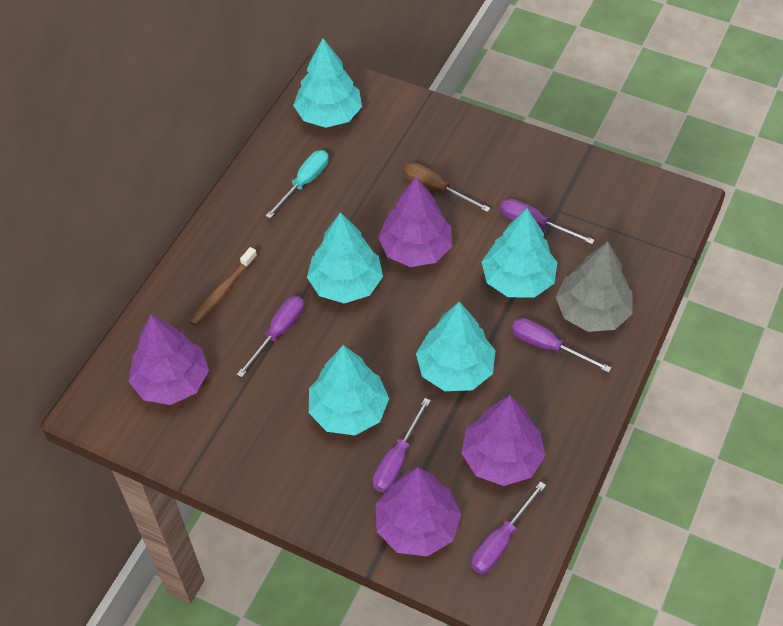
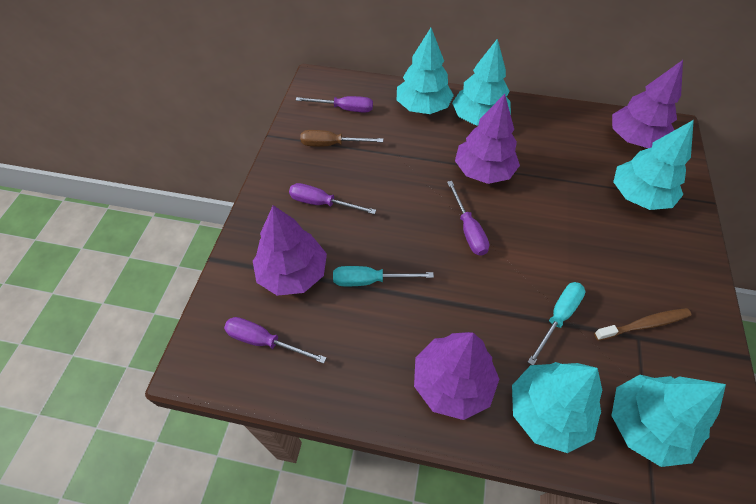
grey tree: 1 -> 0
purple screwdriver: 5 -> 4
turquoise screwdriver: 1 -> 2

